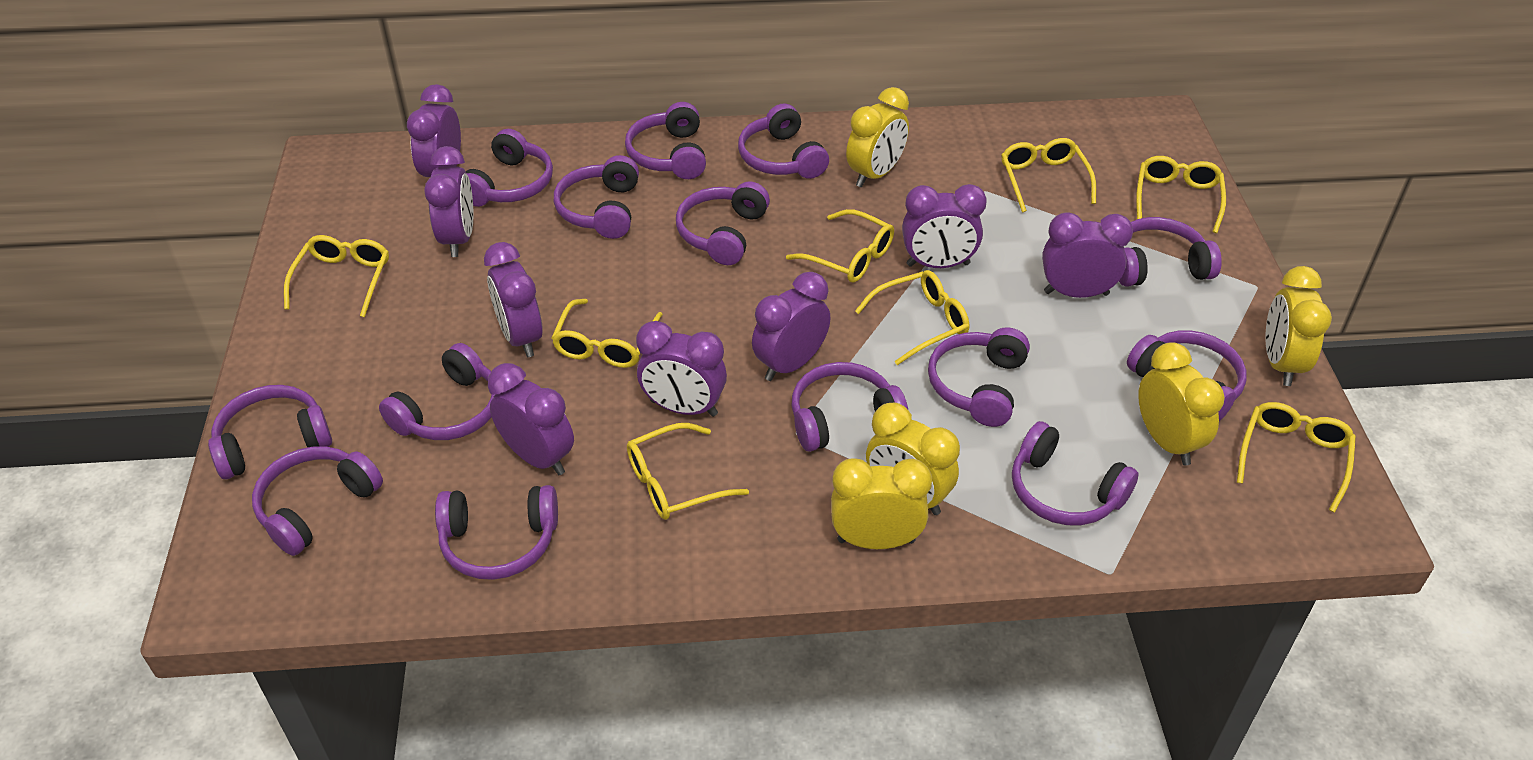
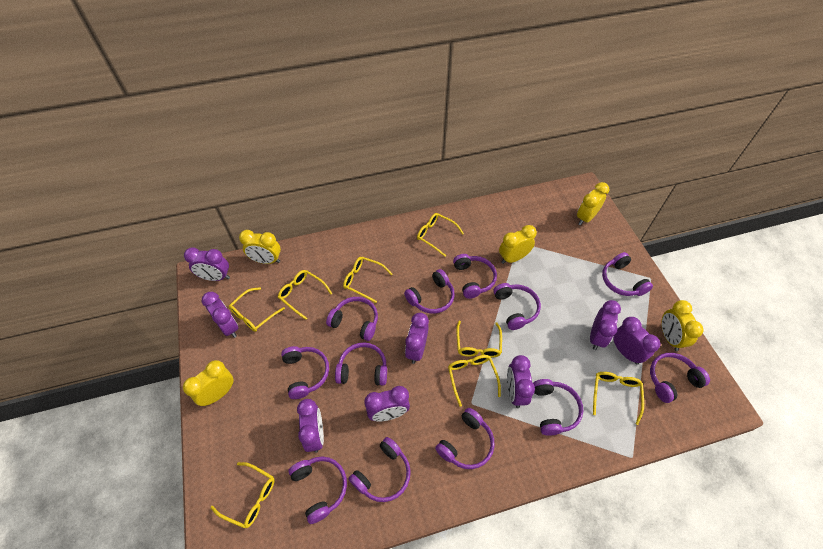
purple headphones: 14 -> 12

